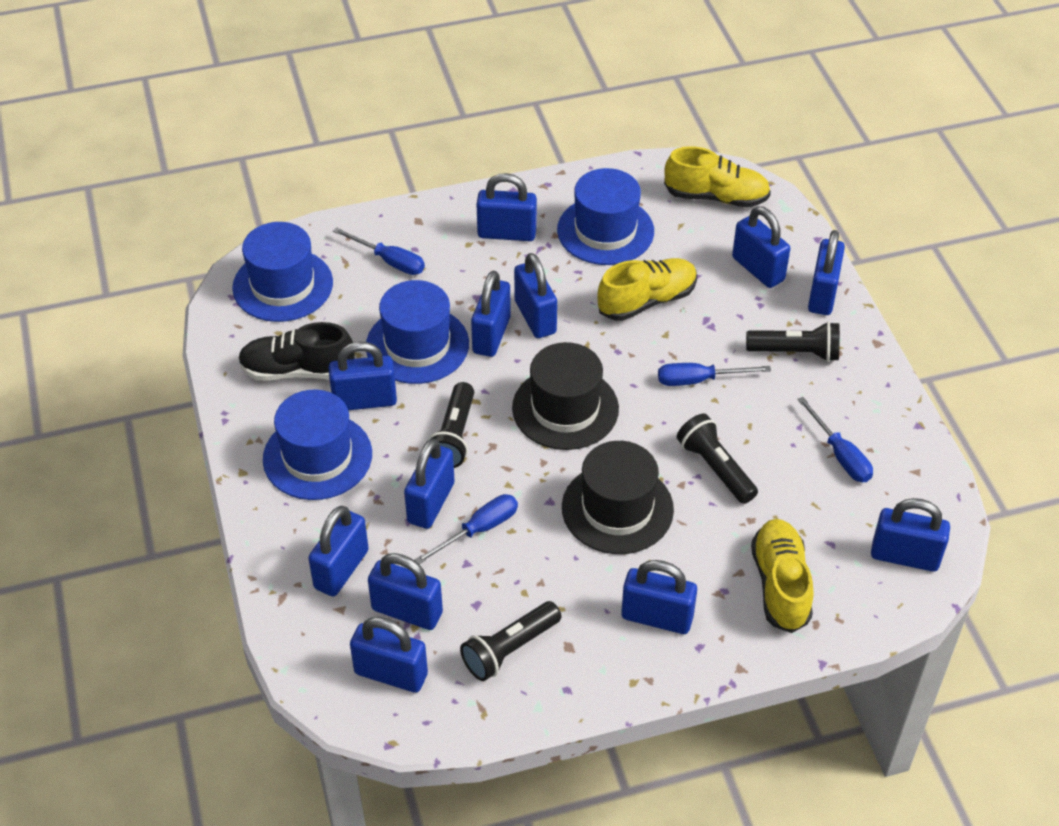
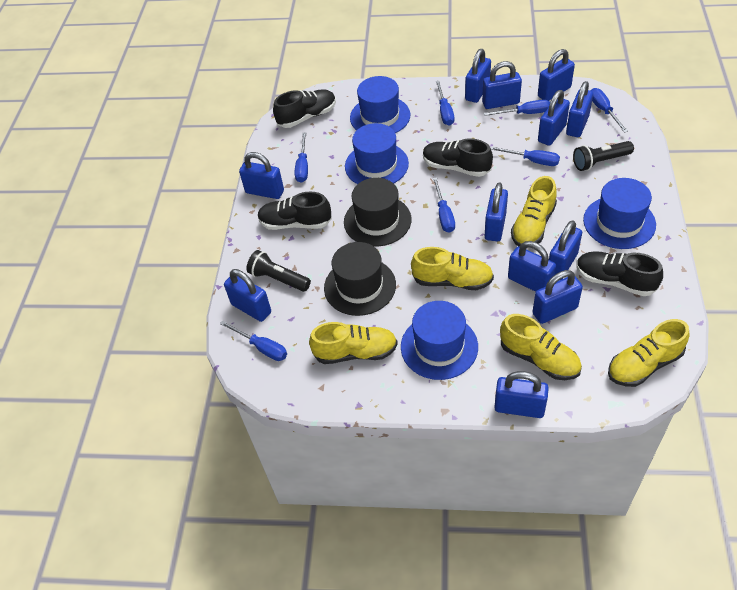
black flashlight: 4 -> 2
black shoe: 1 -> 4
blue screwdriver: 4 -> 7
yellow shoe: 3 -> 5

